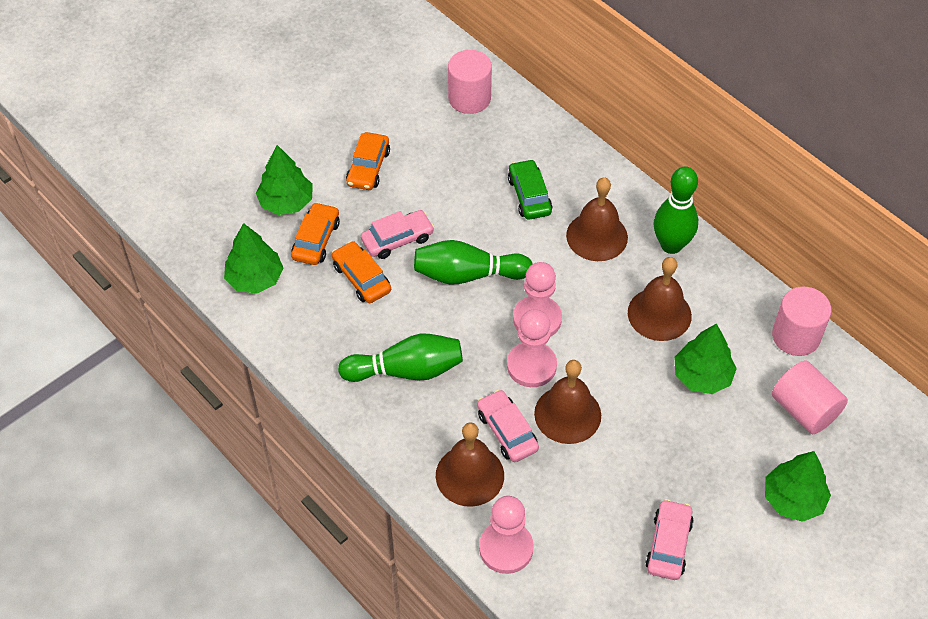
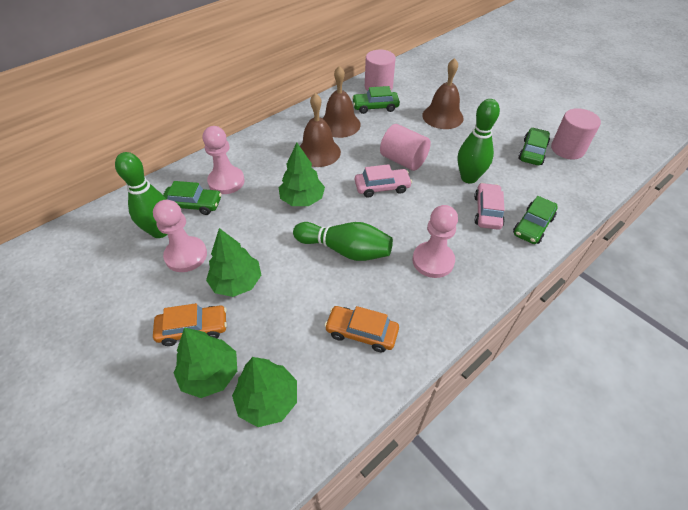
brown bell: 4 -> 3
green car: 1 -> 4
orange car: 3 -> 2
pink car: 3 -> 2

